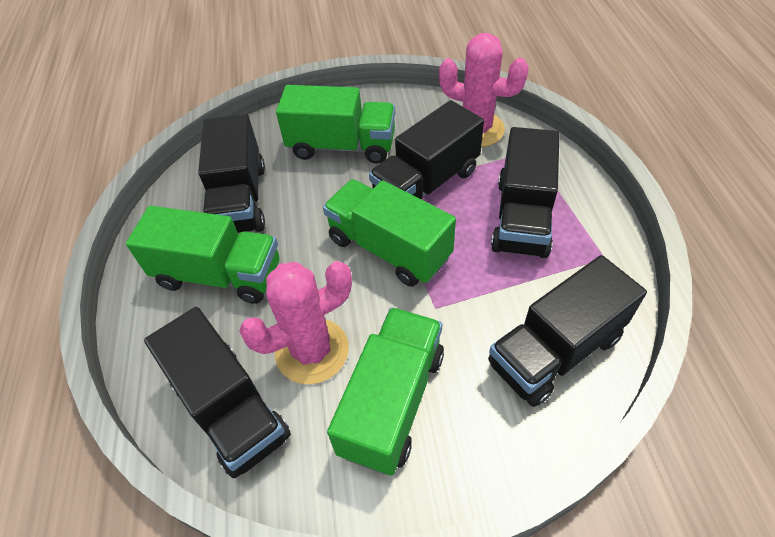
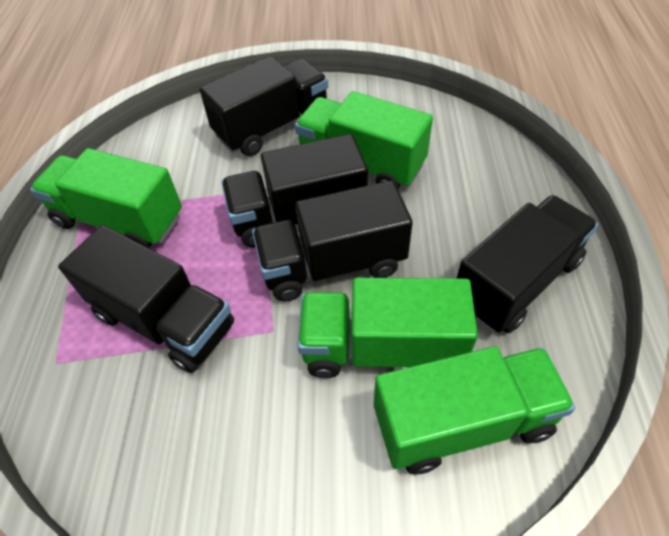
pink cactus: 2 -> 0

